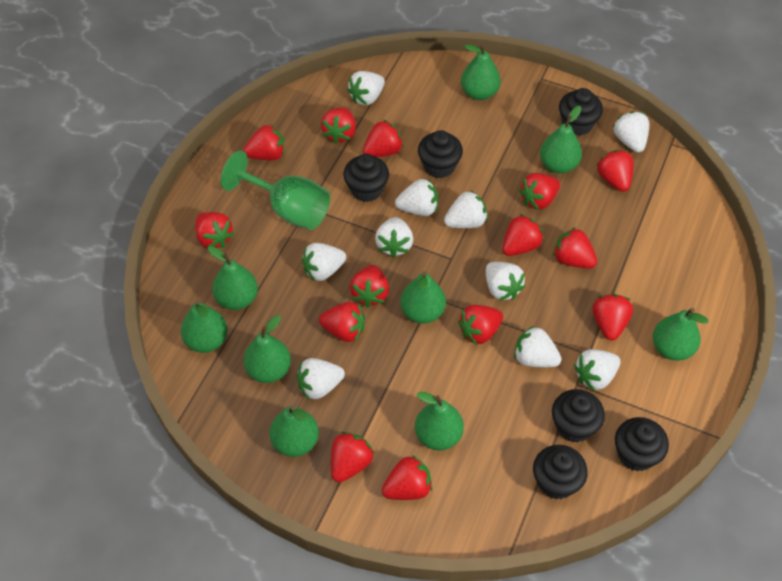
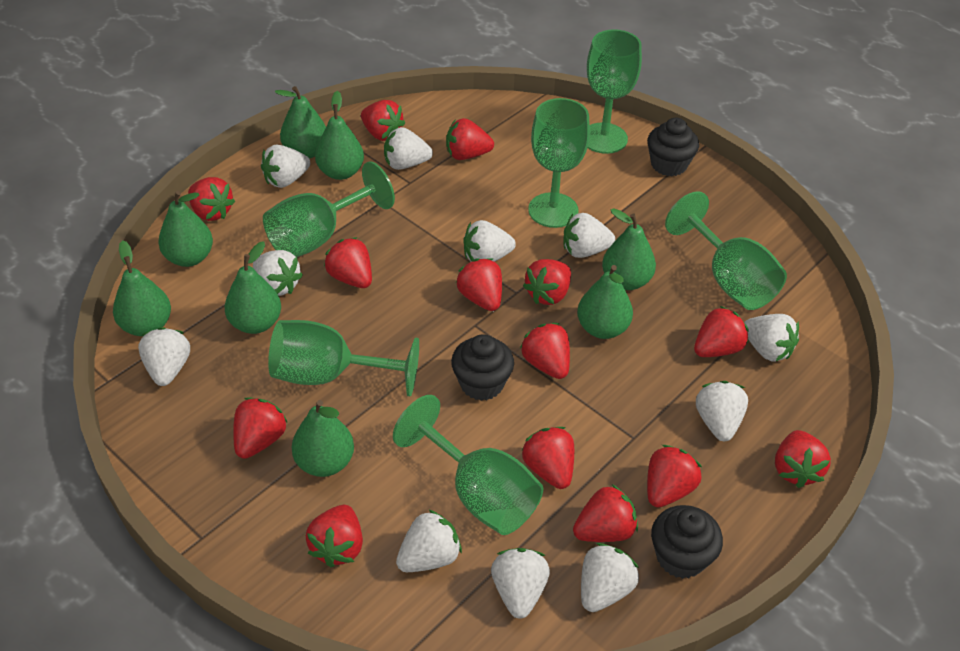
black cupcake: 6 -> 3
green goblet: 1 -> 6
green pear: 9 -> 8
white strawberry: 10 -> 11

